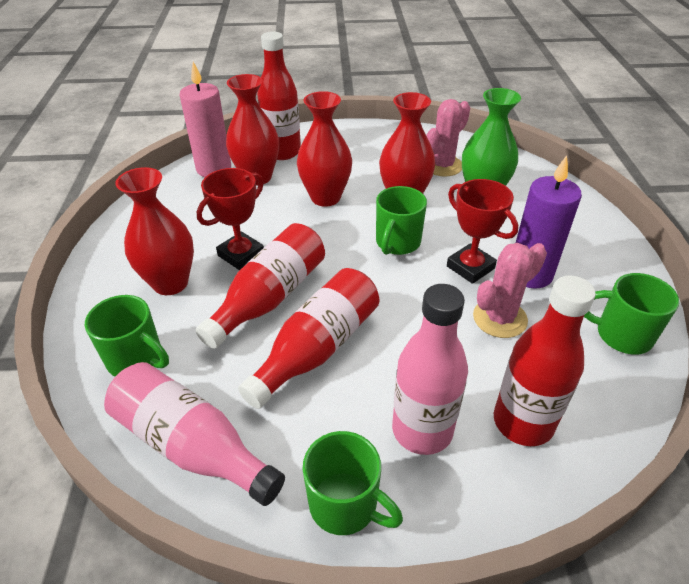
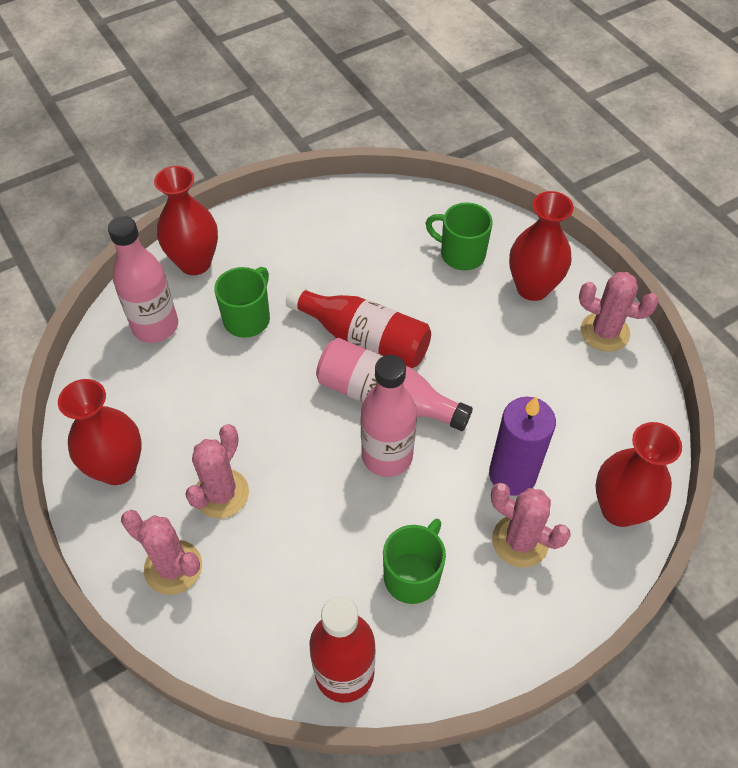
green mug: 4 -> 3
green vase: 1 -> 0
pink bottle: 2 -> 3
pink cactus: 2 -> 4
pink candle: 1 -> 0
red bottle: 4 -> 2
red trophy: 2 -> 0

